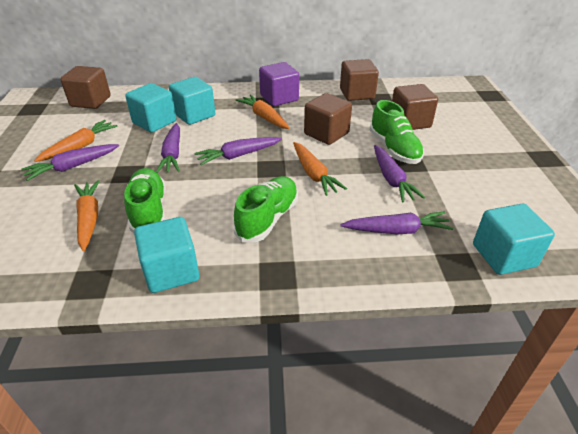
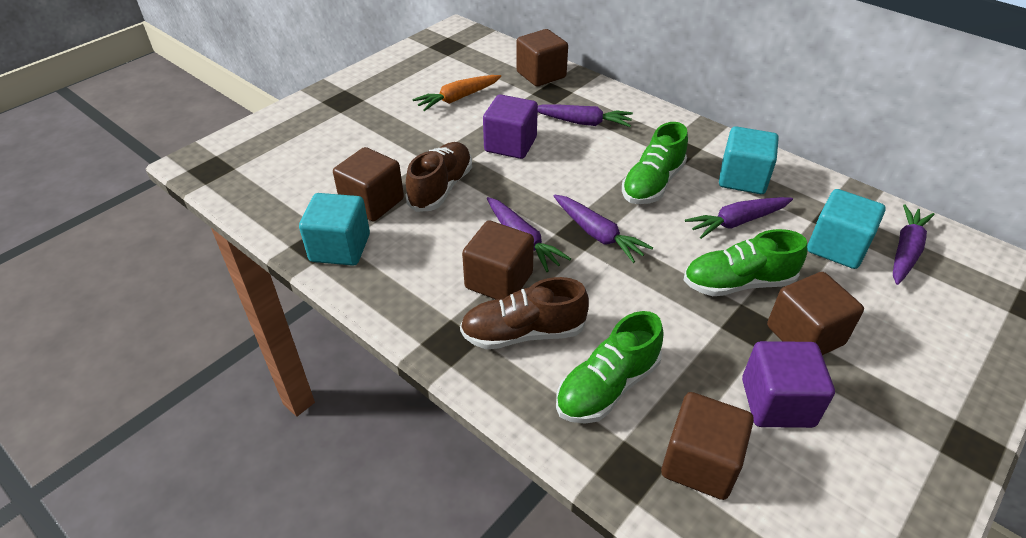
brown cube: 4 -> 5
brown shoe: 0 -> 2
orange carrot: 4 -> 1
purple cube: 1 -> 2
turquoise cube: 4 -> 3

